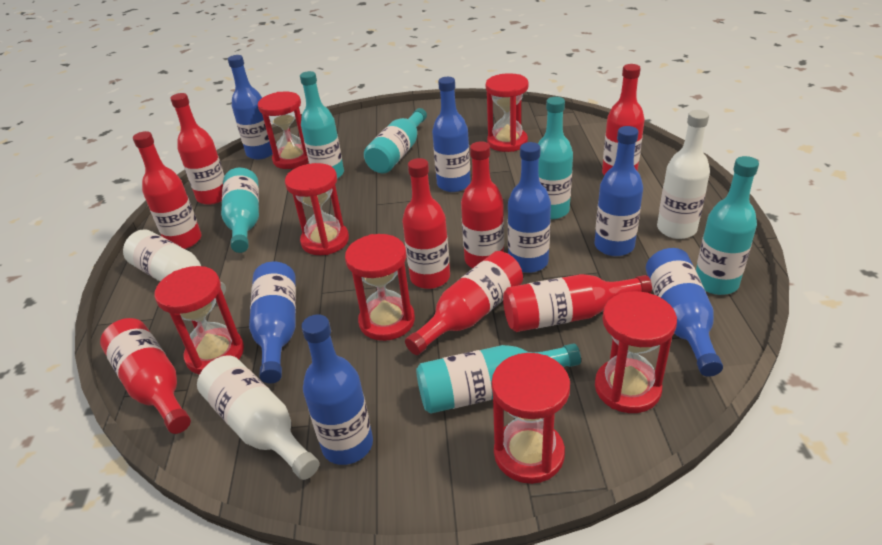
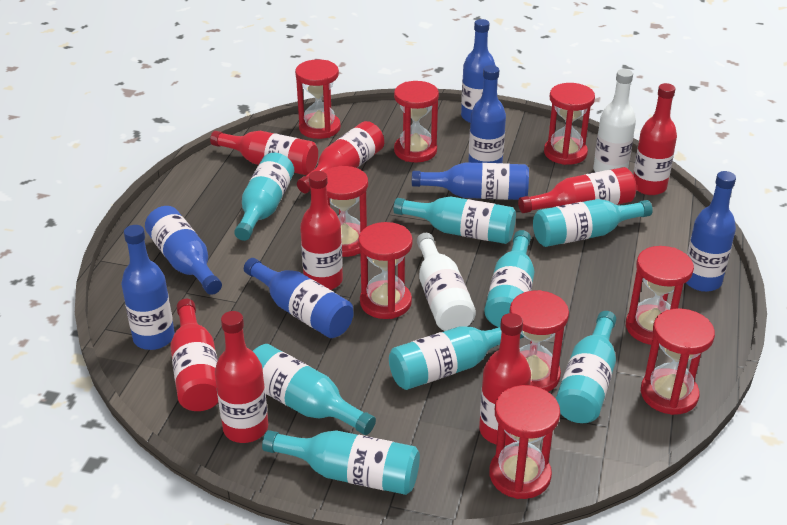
red hourglass: 7 -> 9
turquoise bottle: 6 -> 8
white bottle: 3 -> 2

